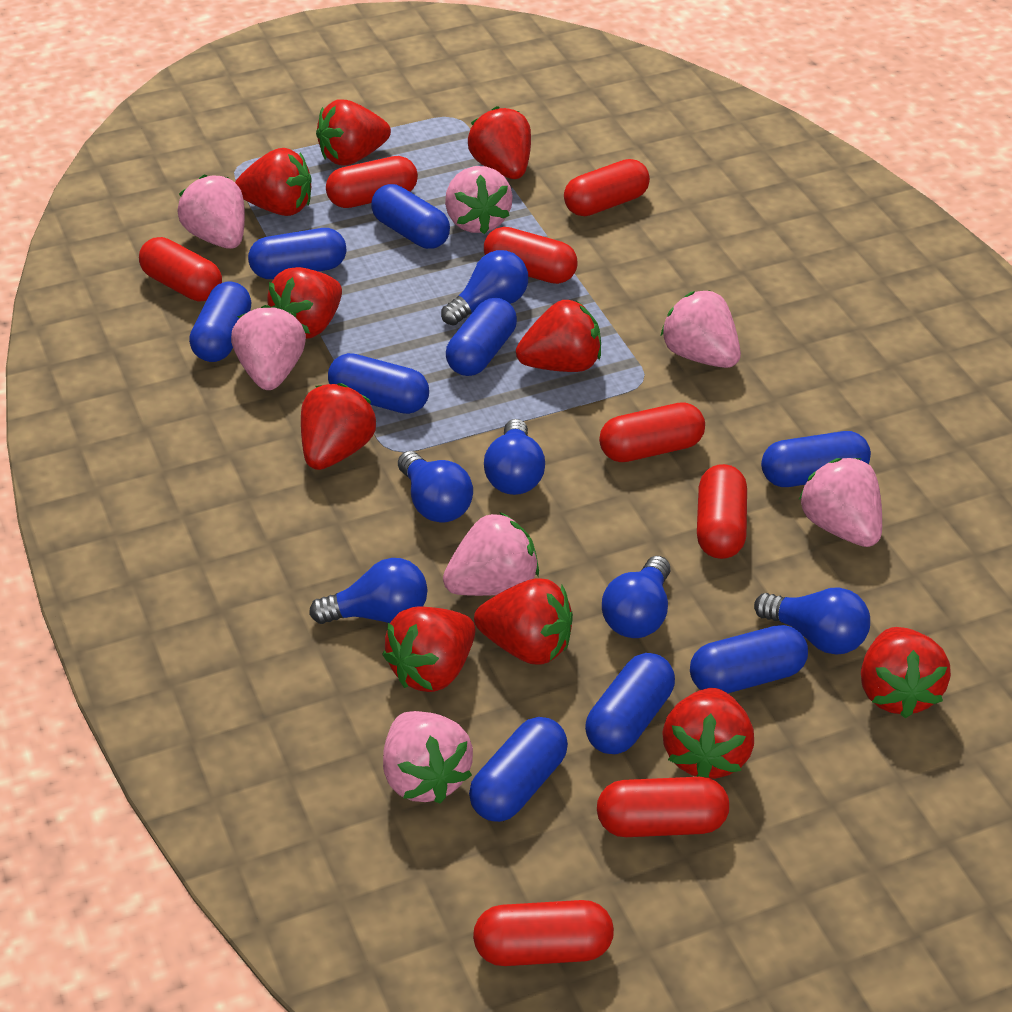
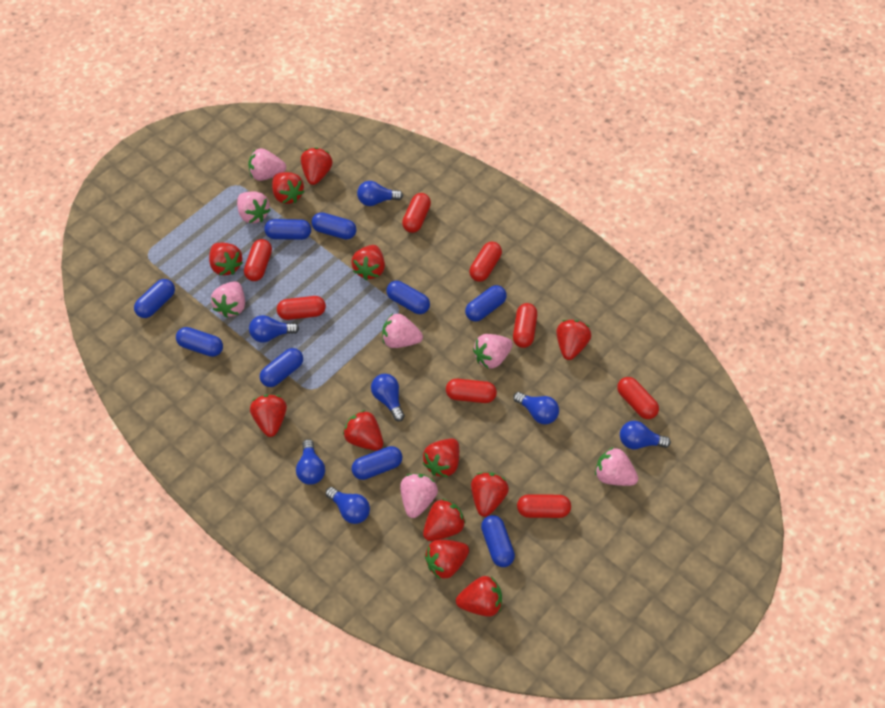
blue light bulb: 6 -> 7
red strawberry: 10 -> 12

